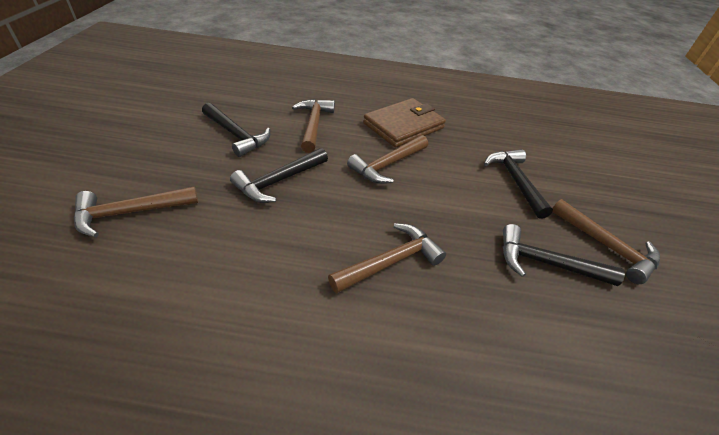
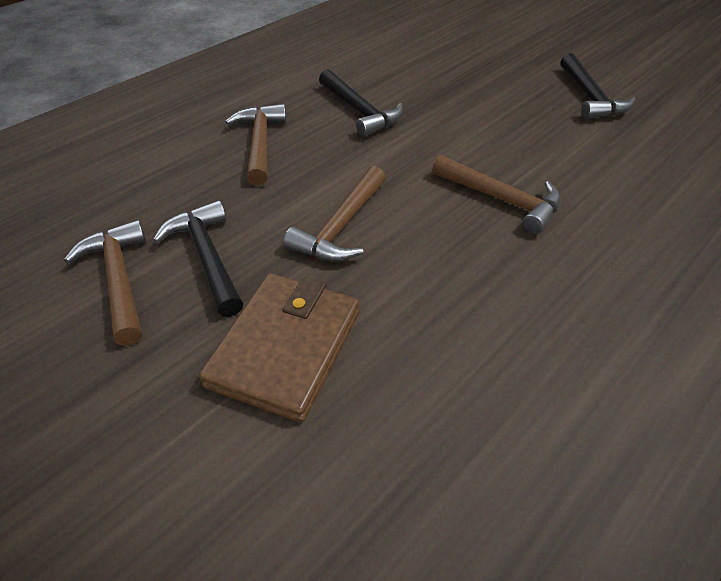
black hammer: 4 -> 3
brown hammer: 5 -> 4

